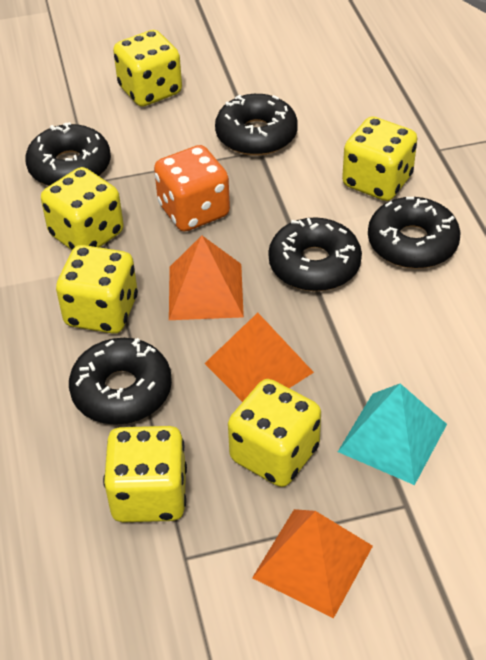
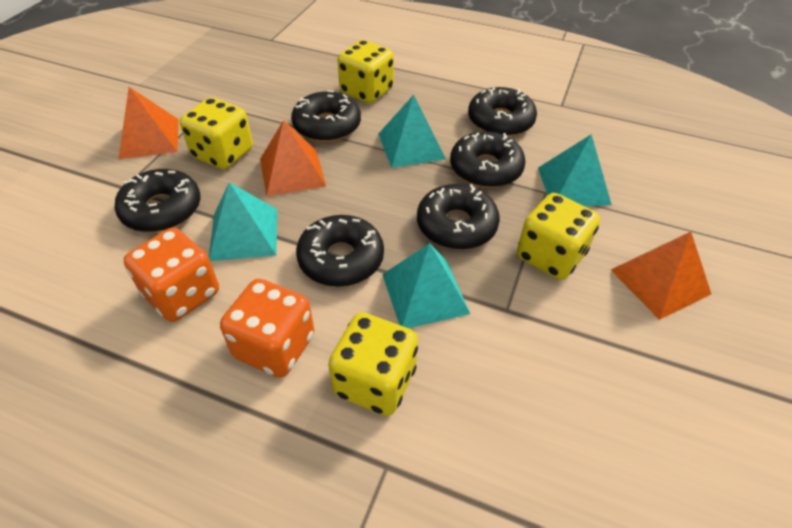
black donut: 5 -> 6
orange dice: 1 -> 2
turquoise pyramid: 1 -> 4
yellow dice: 6 -> 4

